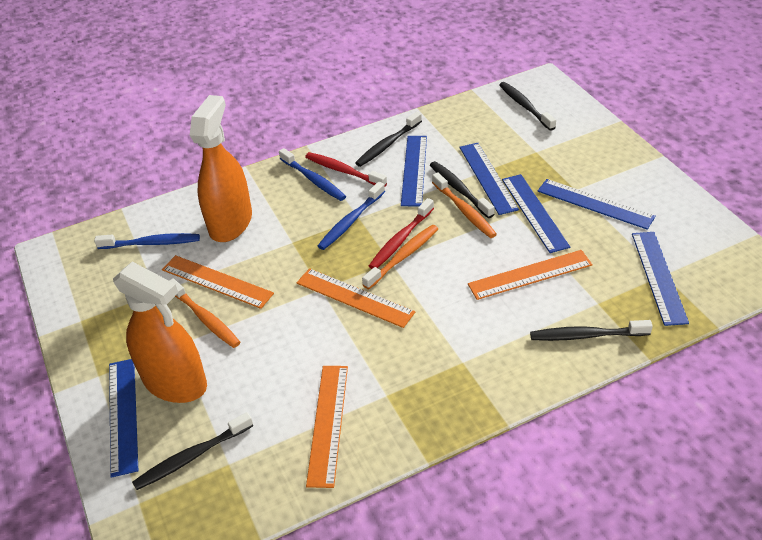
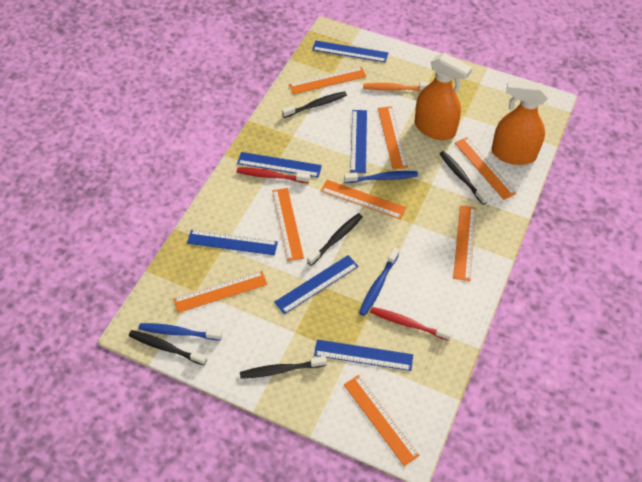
orange ruler: 4 -> 8
orange toothbrush: 3 -> 1

